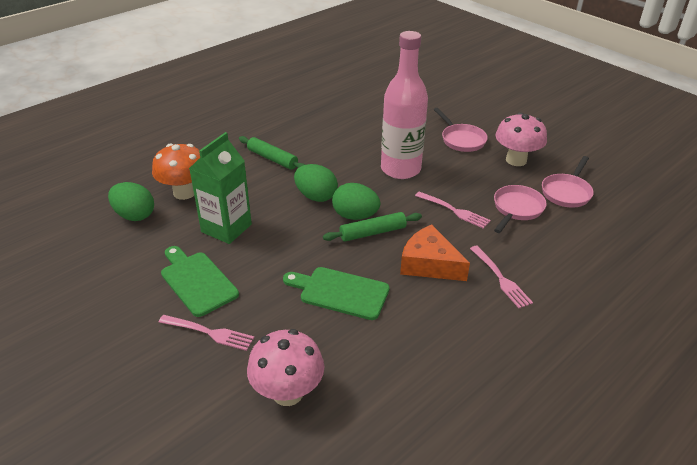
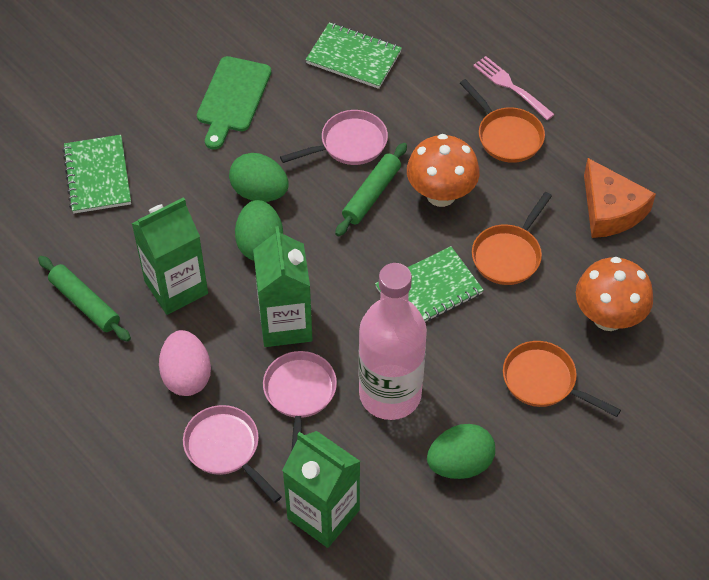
green carton: 1 -> 3
green cutting board: 2 -> 1
green notebook: 0 -> 3
orange mushroom: 1 -> 2
orange pan: 0 -> 3
pink egg: 0 -> 1
pink fork: 3 -> 1
pink mushroom: 2 -> 0

